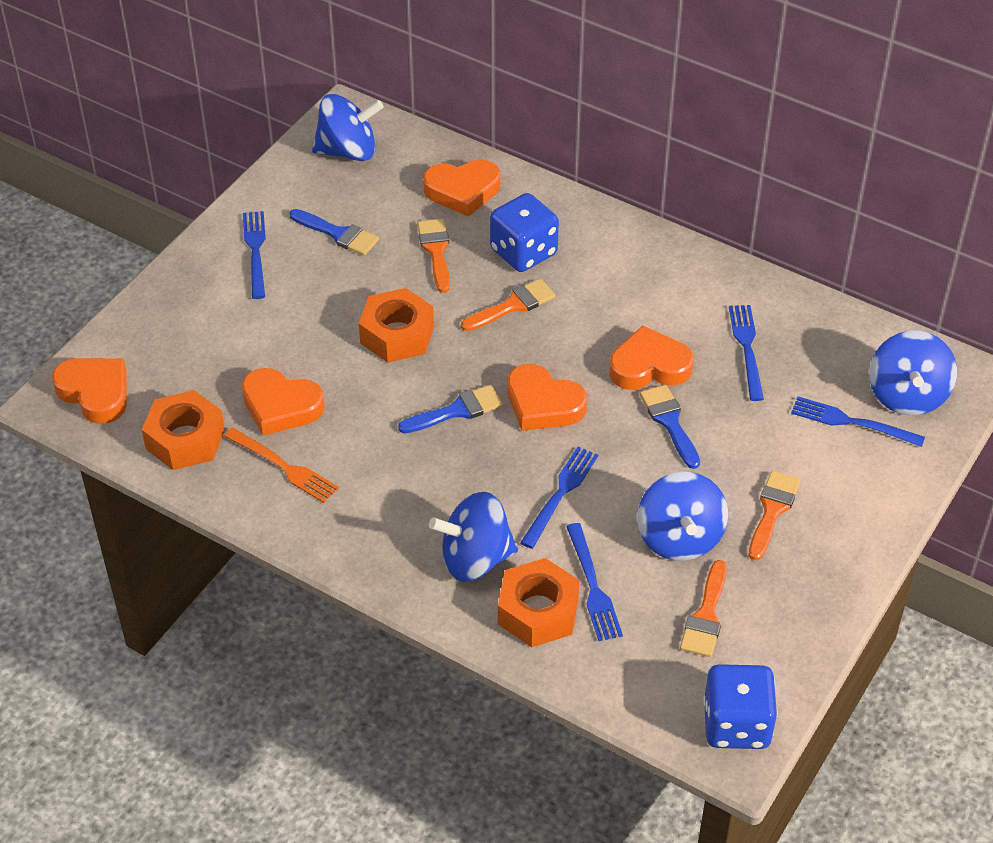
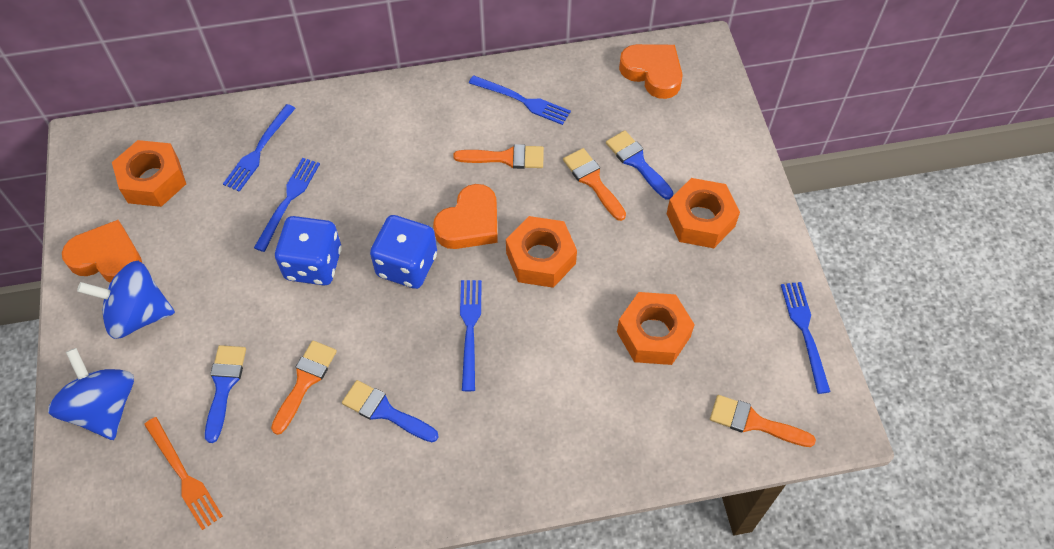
blue spinning top: 4 -> 2
orange heart: 5 -> 3
orange nut: 3 -> 4

